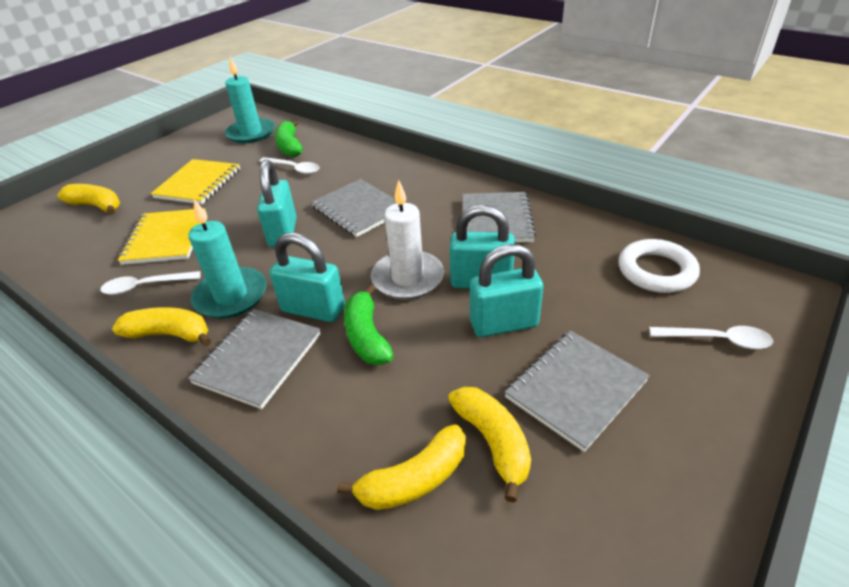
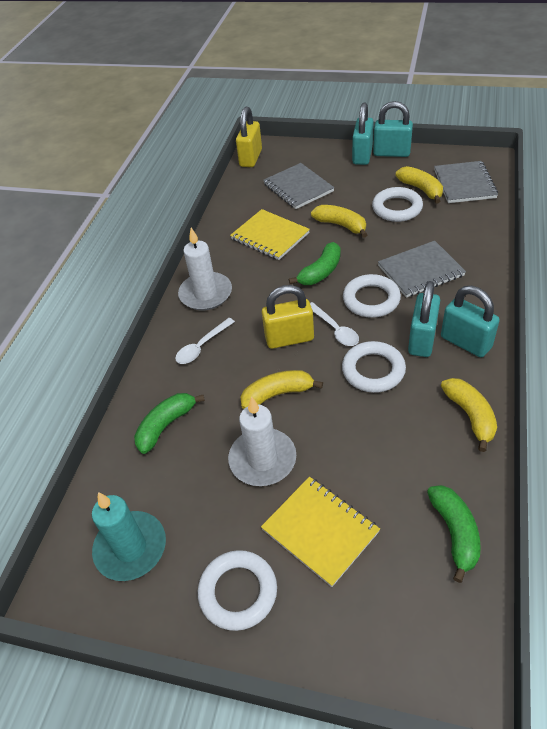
green banana: 2 -> 3
grey notebook: 4 -> 3
turquoise candle: 2 -> 1
white candle: 1 -> 2
white ring: 1 -> 4
white spoon: 3 -> 2
yellow padlock: 0 -> 2

